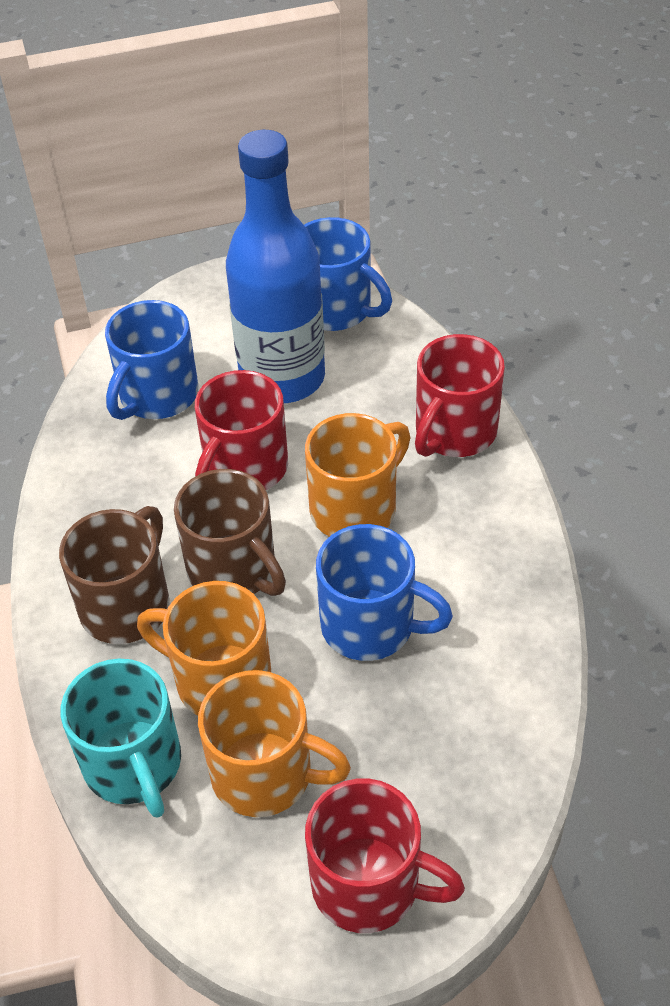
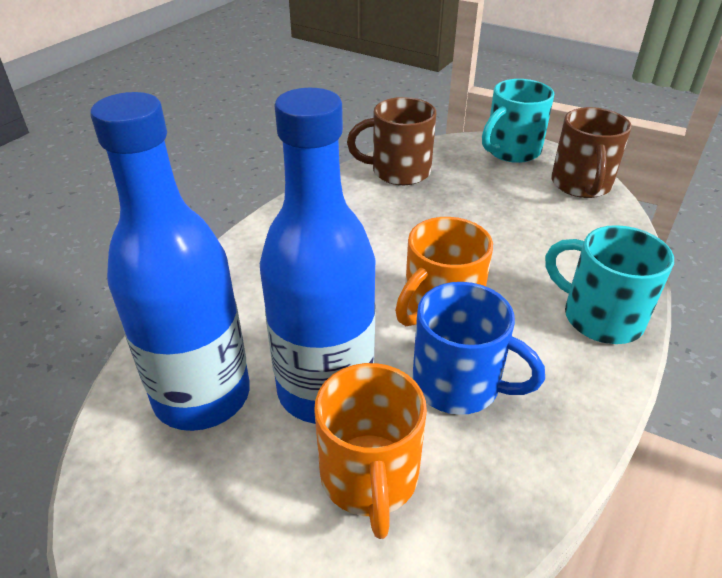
blue bottle: 1 -> 2
blue mug: 3 -> 1
orange mug: 3 -> 2
red mug: 3 -> 0
turquoise mug: 1 -> 2

